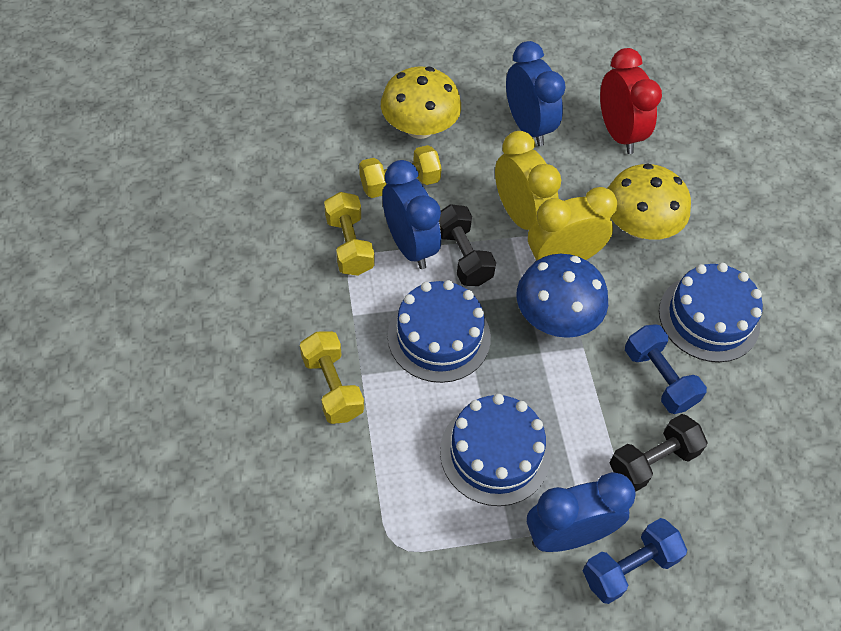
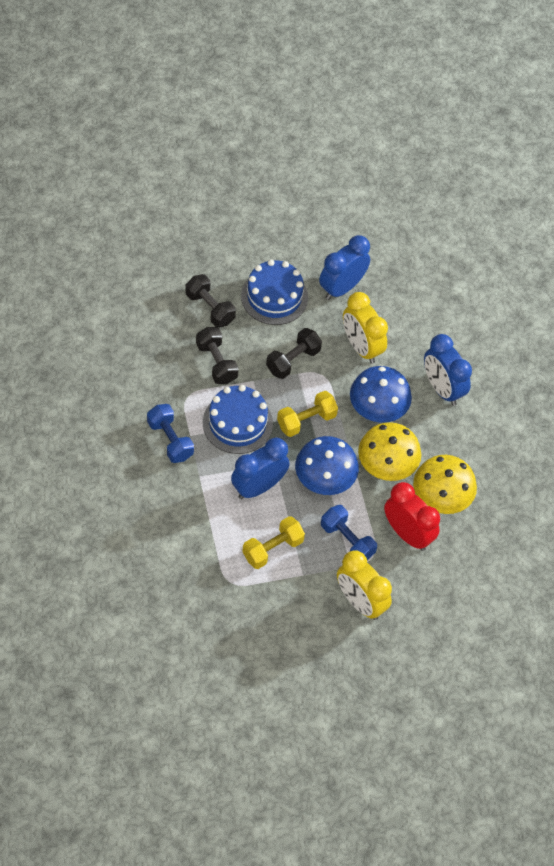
black dumbbell: 2 -> 3
blue cake: 3 -> 2
blue mushroom: 1 -> 2
yellow dumbbell: 3 -> 2

